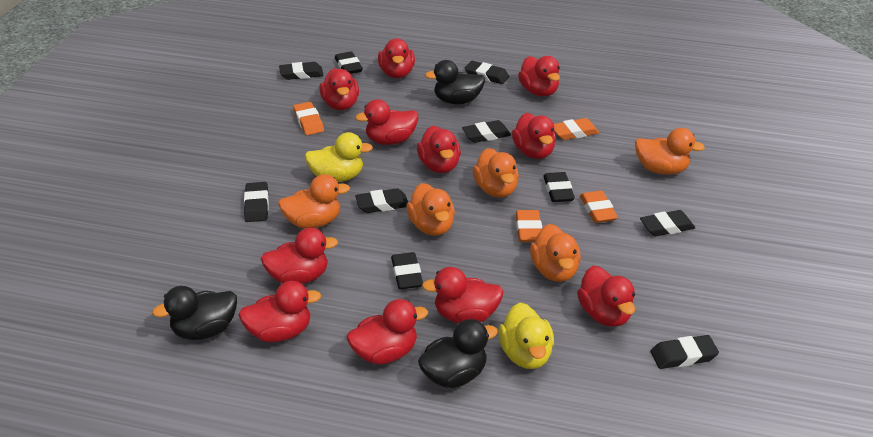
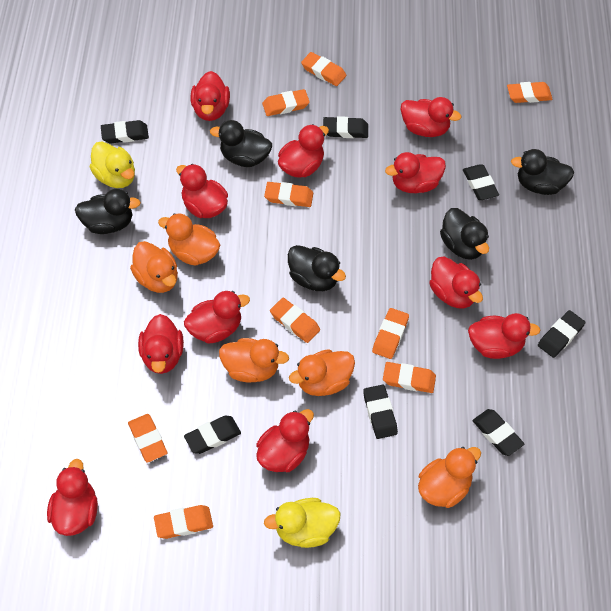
black duck: 3 -> 5
black eraser: 10 -> 7
orange eraser: 4 -> 9

